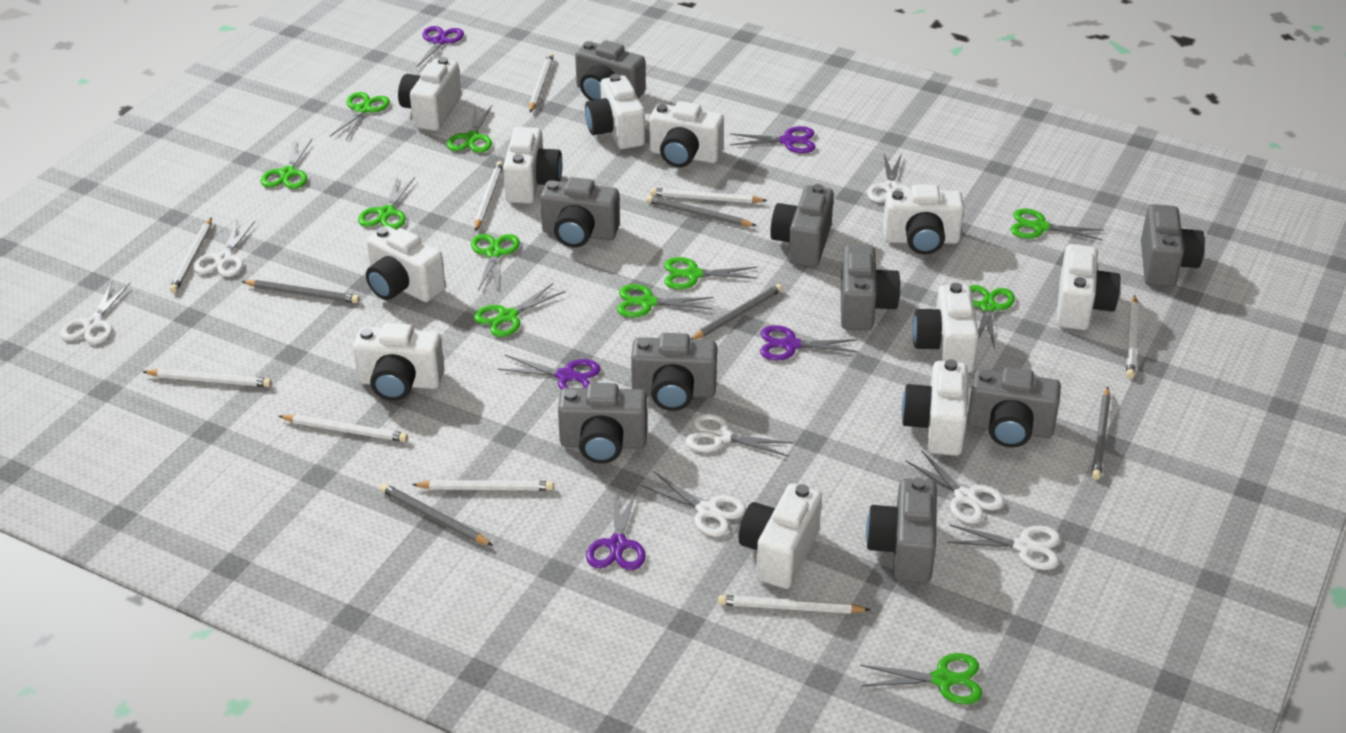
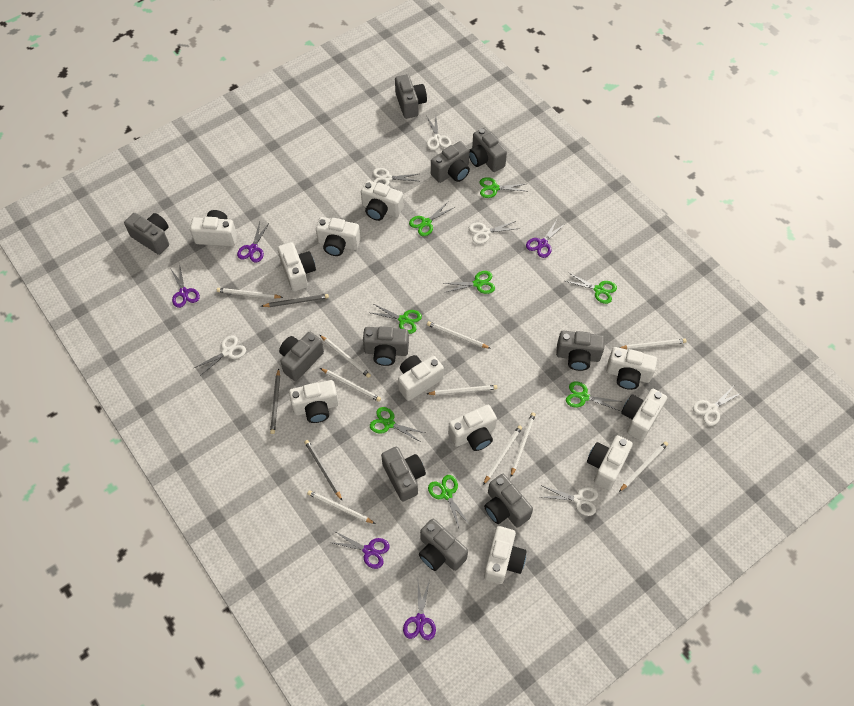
green scissors: 11 -> 8
grey camera: 9 -> 10
grey pencil: 5 -> 3
white pencil: 9 -> 10
white scissors: 7 -> 6

